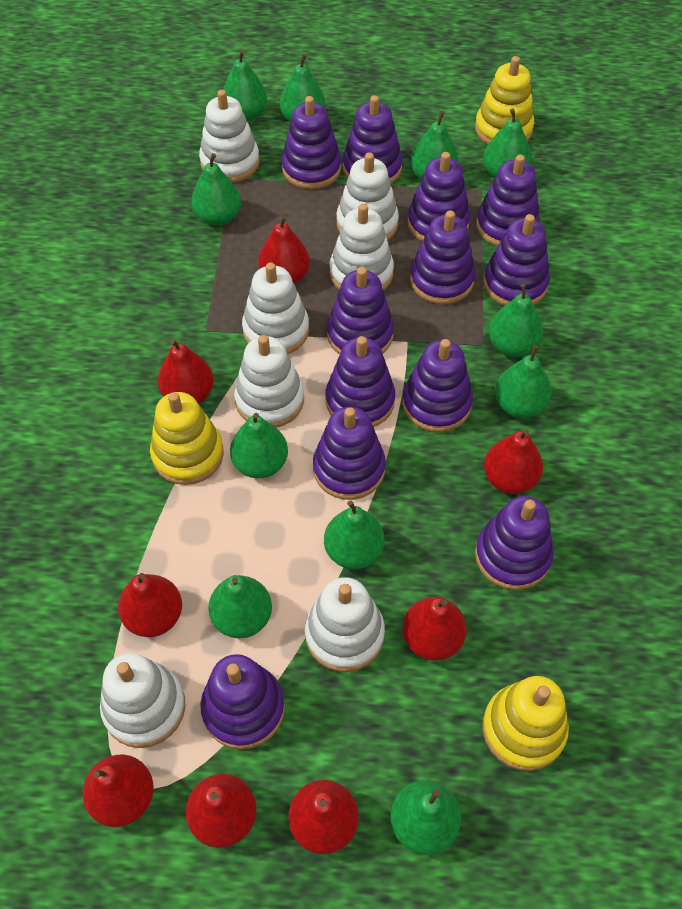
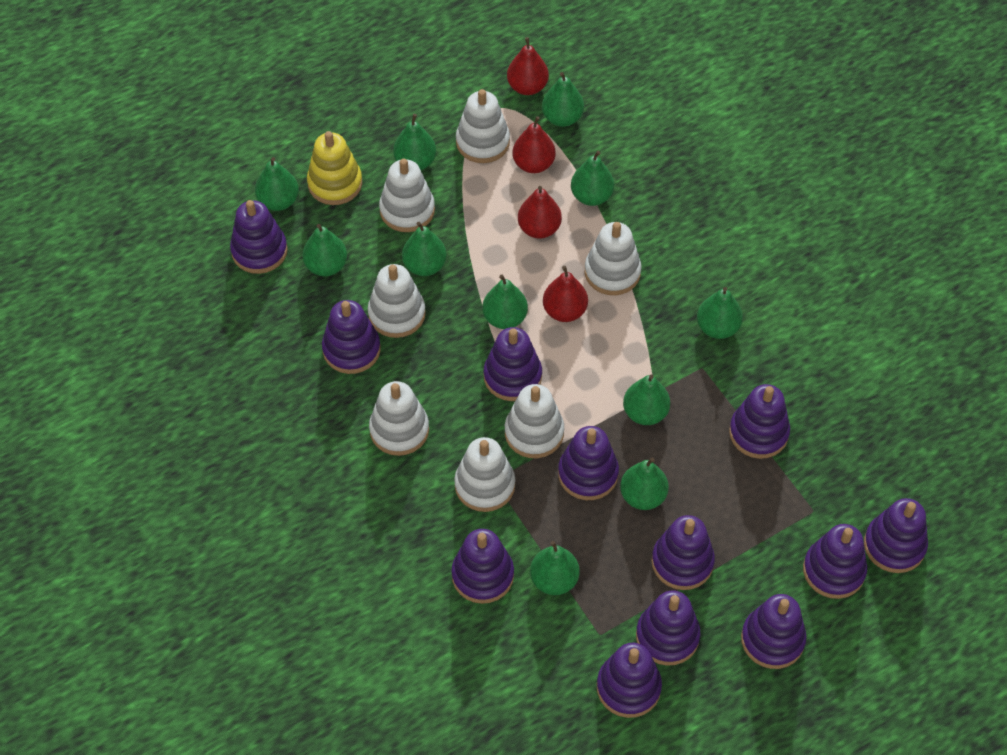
red pear: 8 -> 4
yellow stacking toy: 3 -> 1

